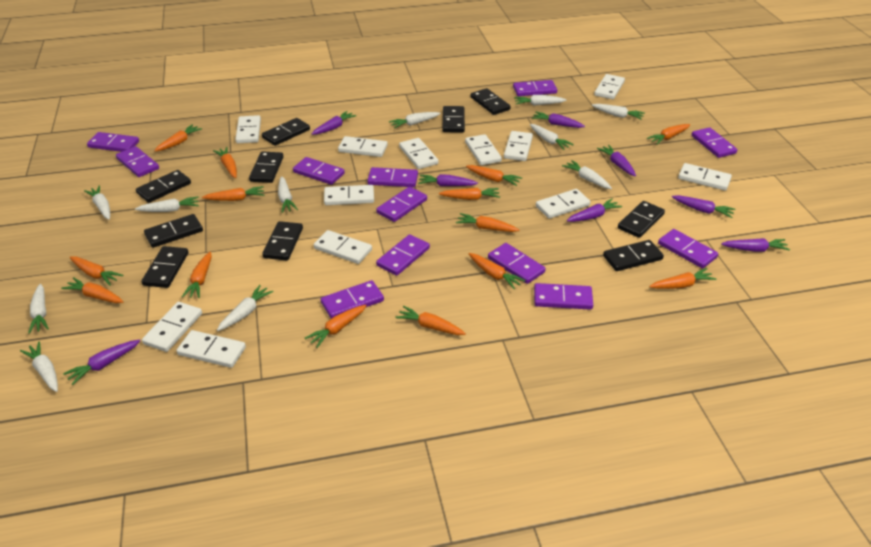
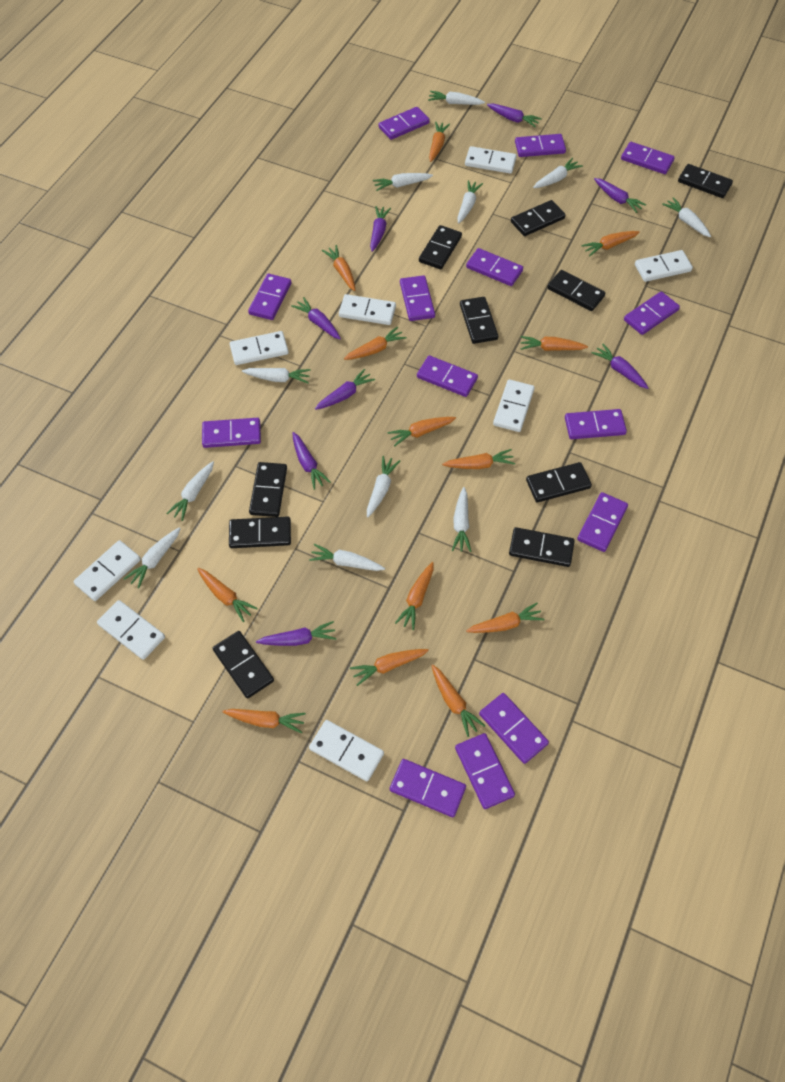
orange carrot: 14 -> 13
purple domino: 12 -> 14
white domino: 12 -> 8

